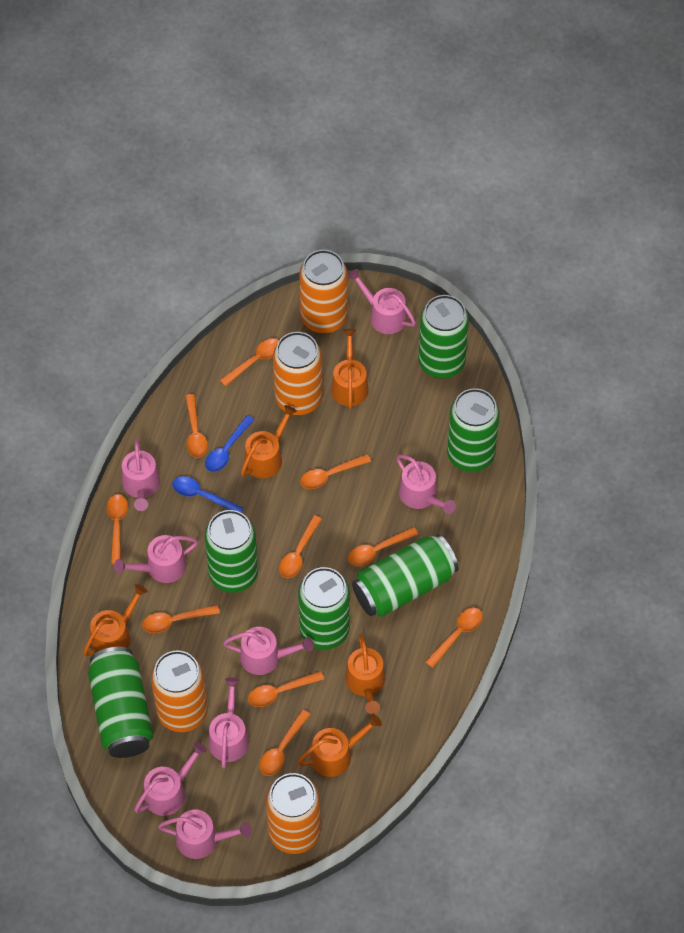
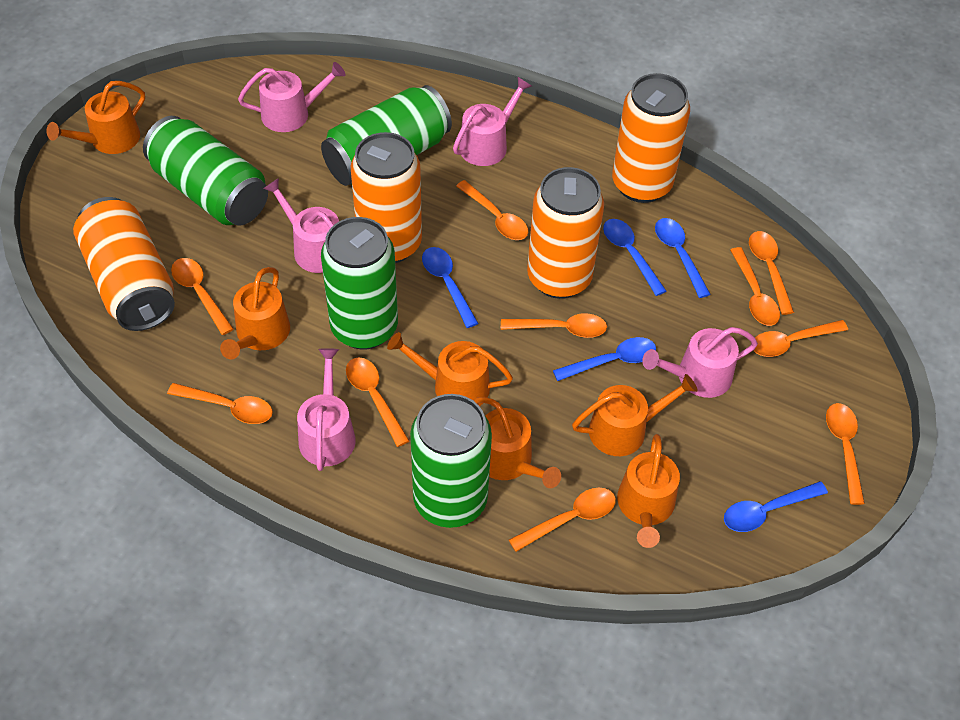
blue spoon: 2 -> 5
green can: 6 -> 4
orange watering can: 5 -> 6
pink watering can: 8 -> 5

